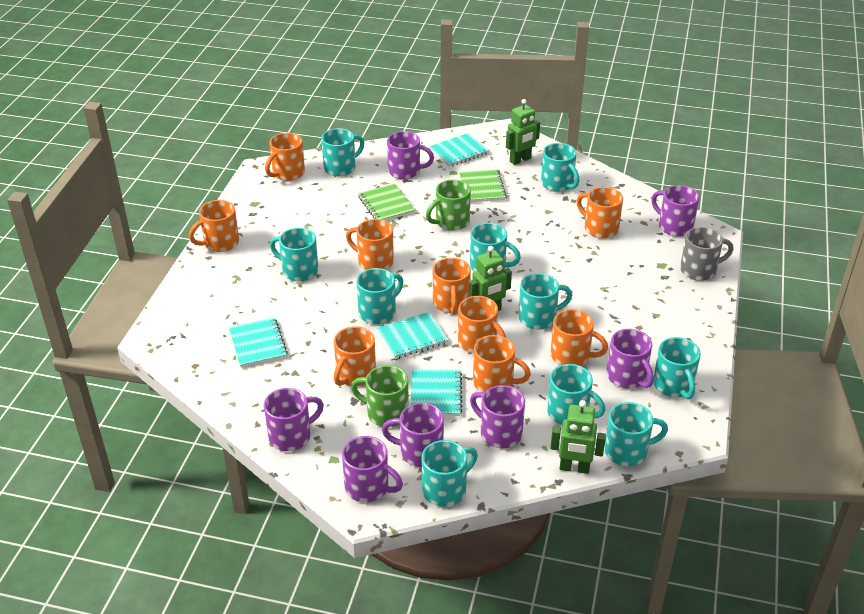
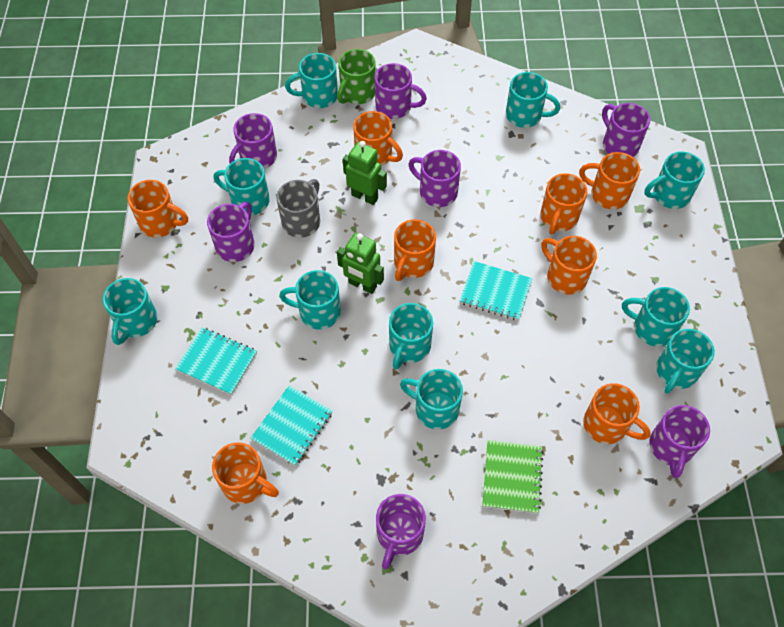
green mug: 2 -> 1
green notebook: 2 -> 1
green robot: 3 -> 2
orange mug: 9 -> 8
turquoise notebook: 4 -> 3

